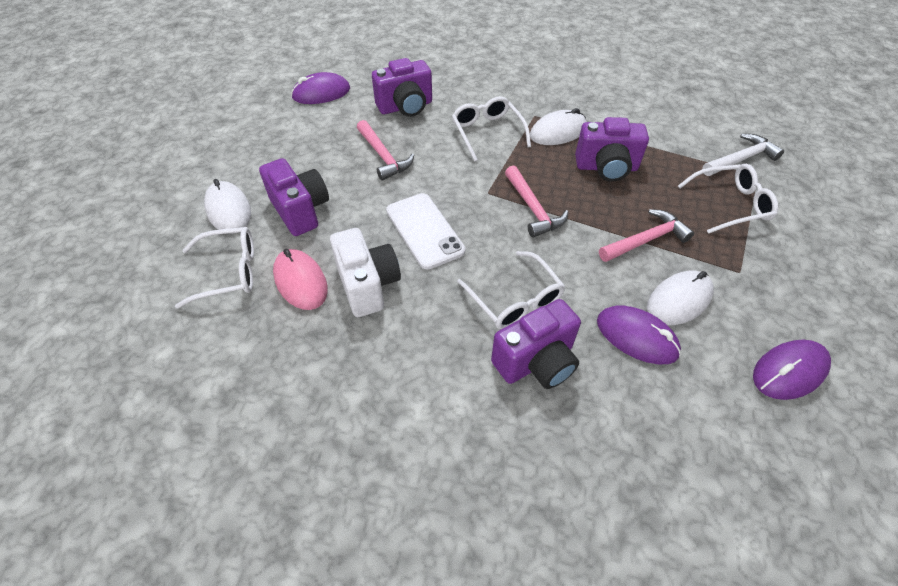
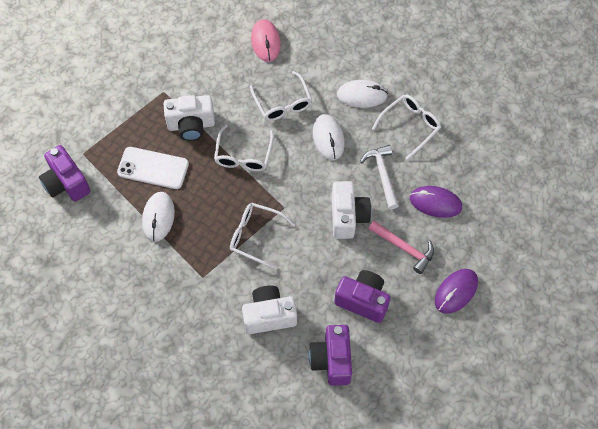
pink hammer: 3 -> 1
purple camera: 4 -> 3
purple mouse: 3 -> 2
white camera: 1 -> 3

